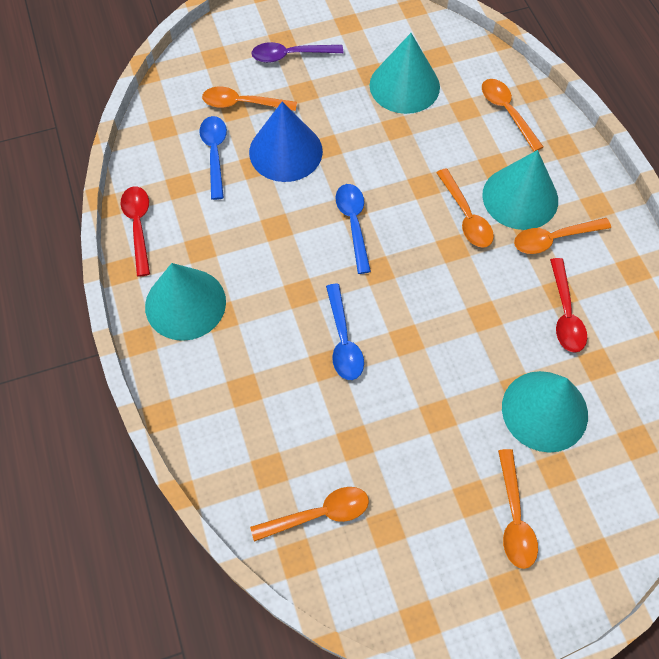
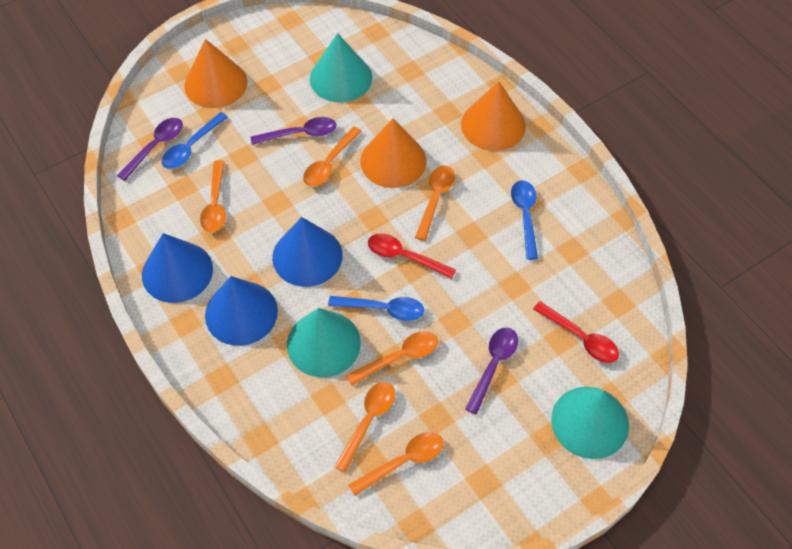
blue cone: 1 -> 3
orange cone: 0 -> 3
purple spoon: 1 -> 3
turquoise cone: 4 -> 3

